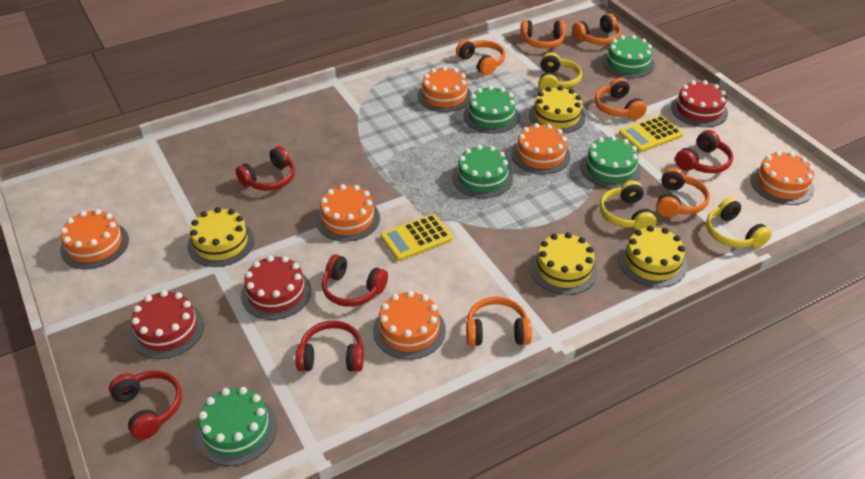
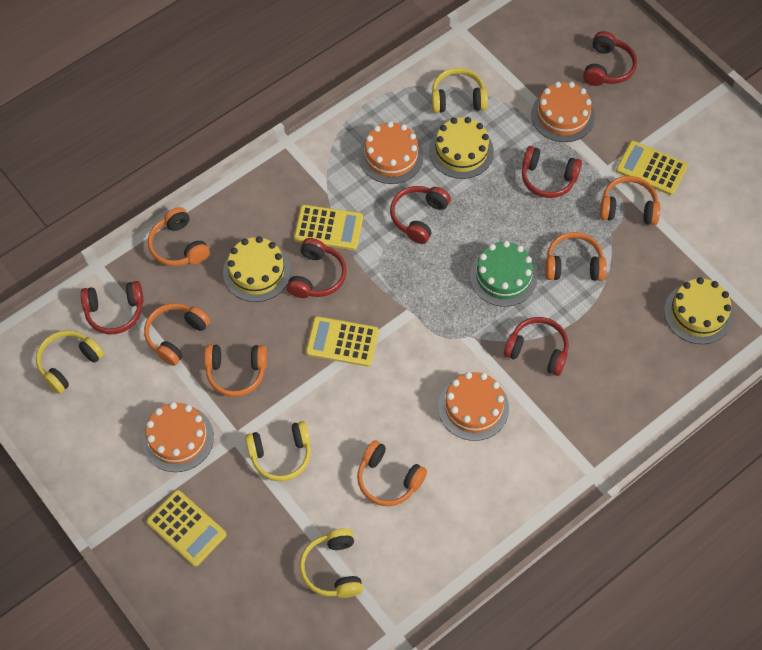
green cake: 5 -> 1
orange cake: 6 -> 4
red cake: 3 -> 0
red headphones: 5 -> 6
yellow cake: 4 -> 3
yellow calculator: 2 -> 4
yellow headphones: 3 -> 4

